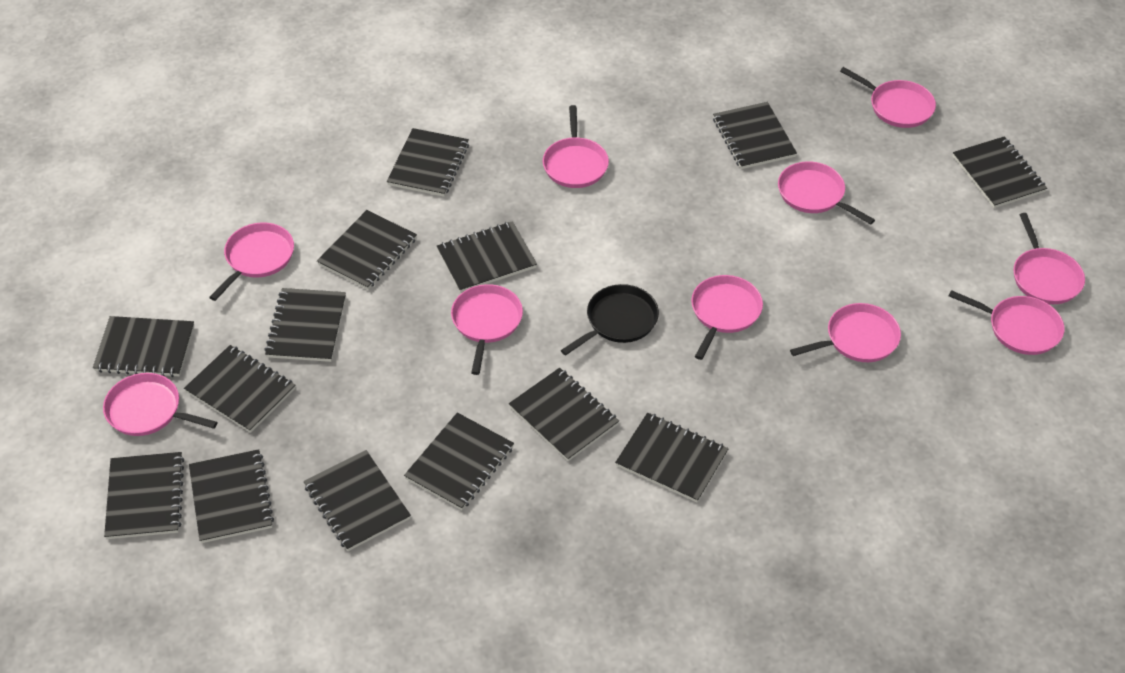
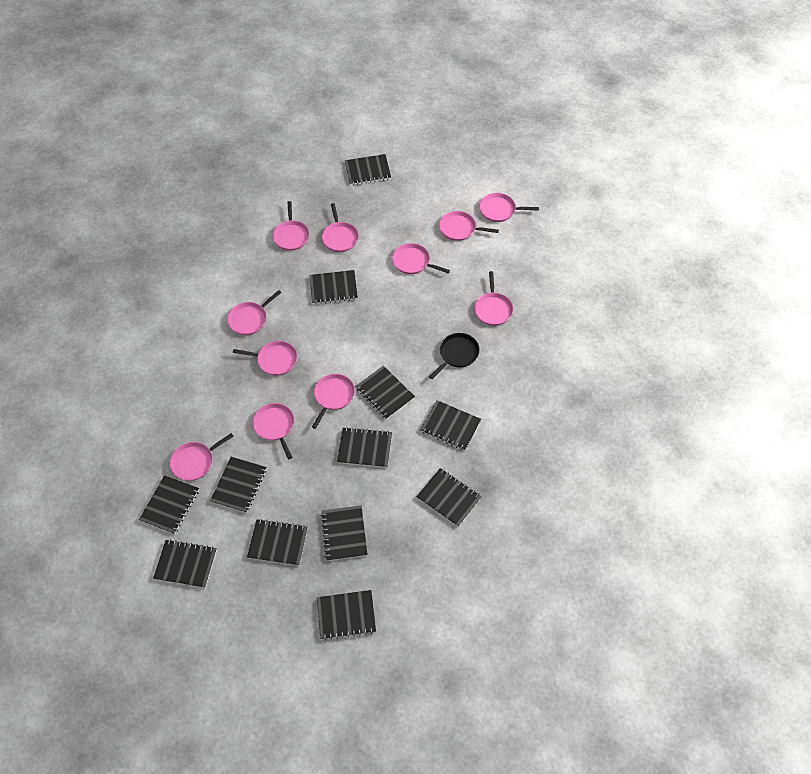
black notebook: 14 -> 12
pink pan: 10 -> 11

